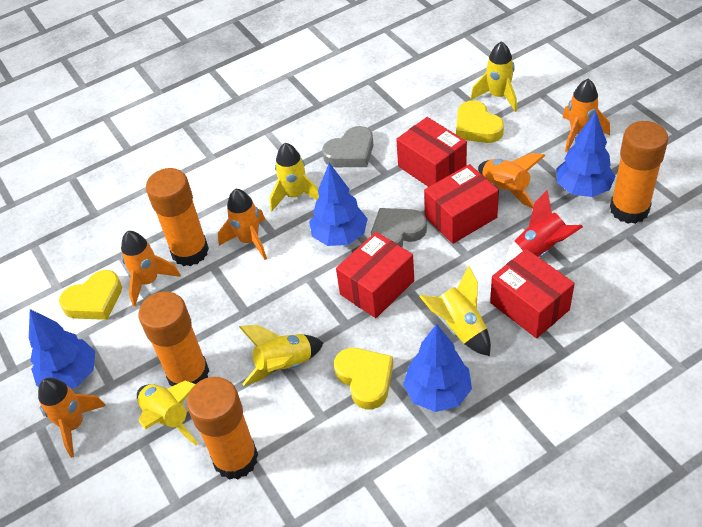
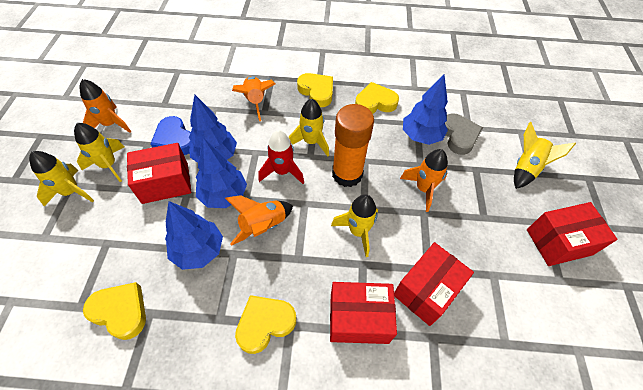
blue heart: 0 -> 1
grey heart: 2 -> 1
orange glue stick: 4 -> 1
orange rocket: 5 -> 4
yellow heart: 3 -> 4

